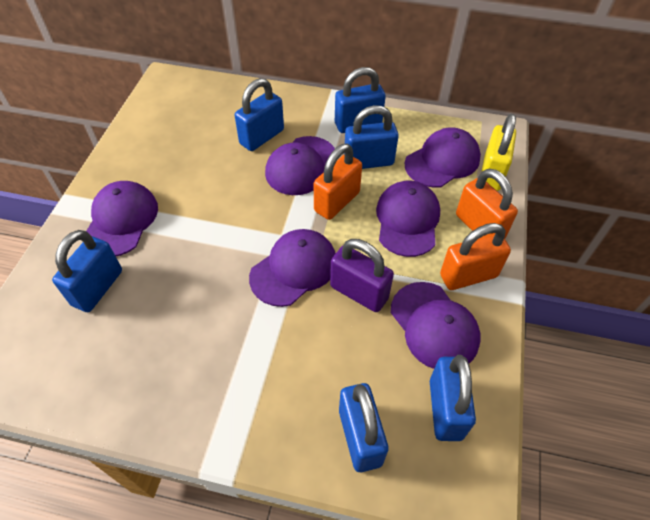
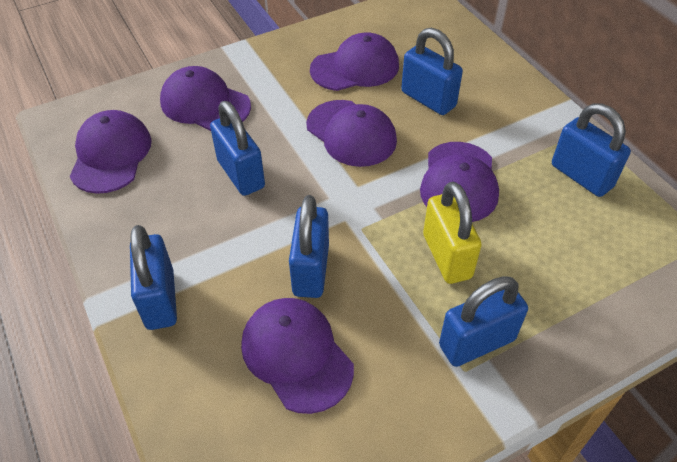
orange padlock: 3 -> 0
purple padlock: 1 -> 0

